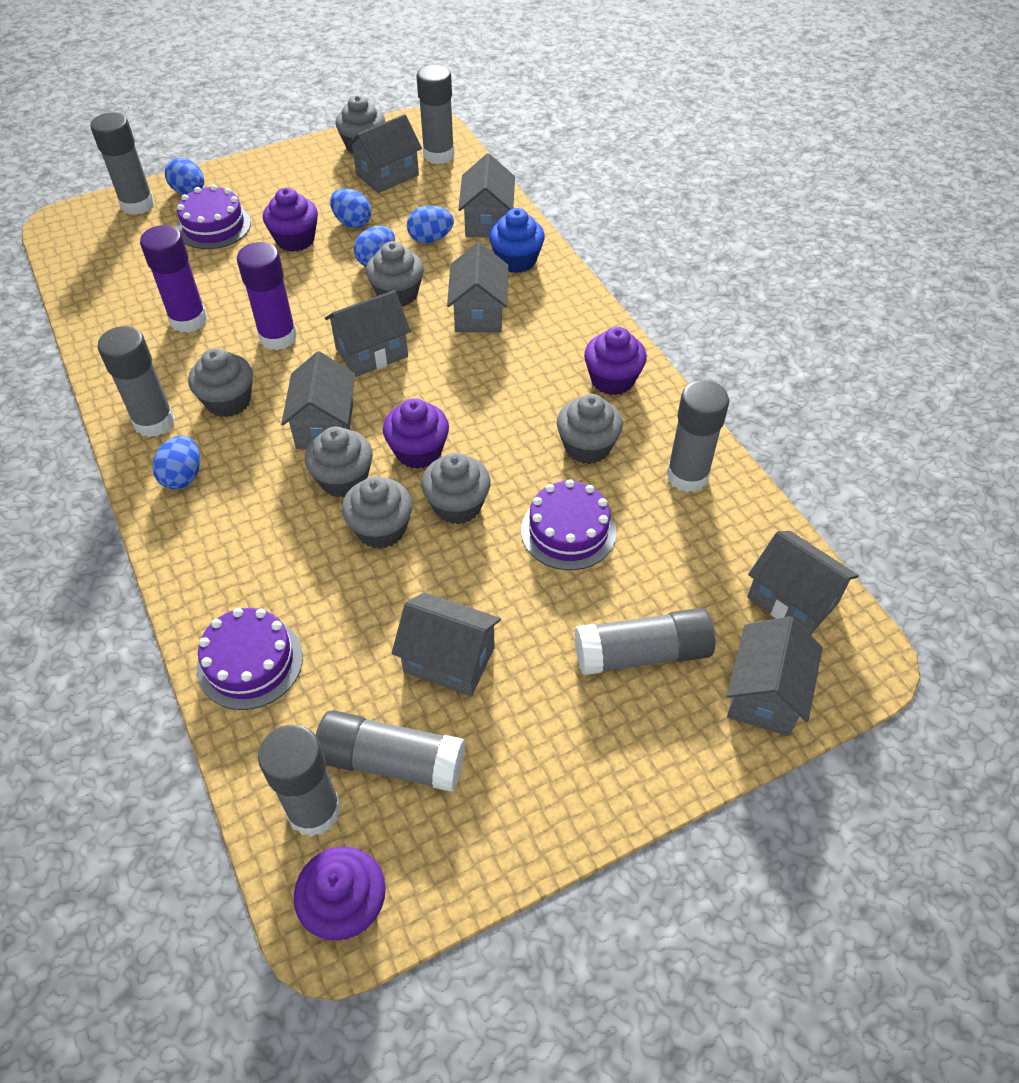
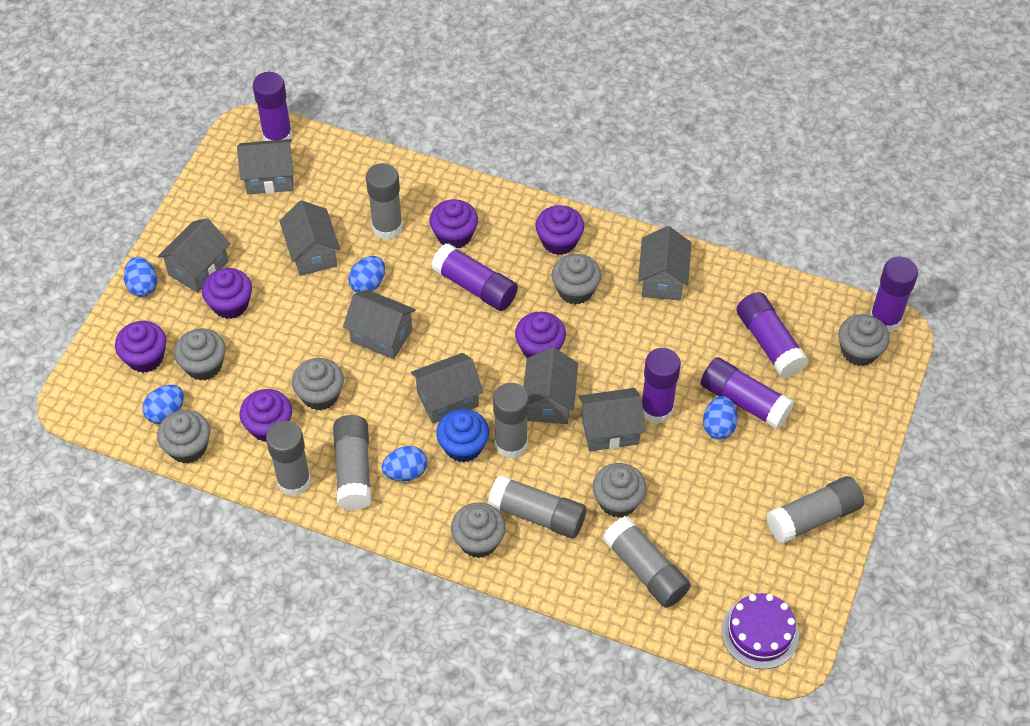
purple cake: 3 -> 1
purple cupcake: 4 -> 6
purple glue stick: 2 -> 6

